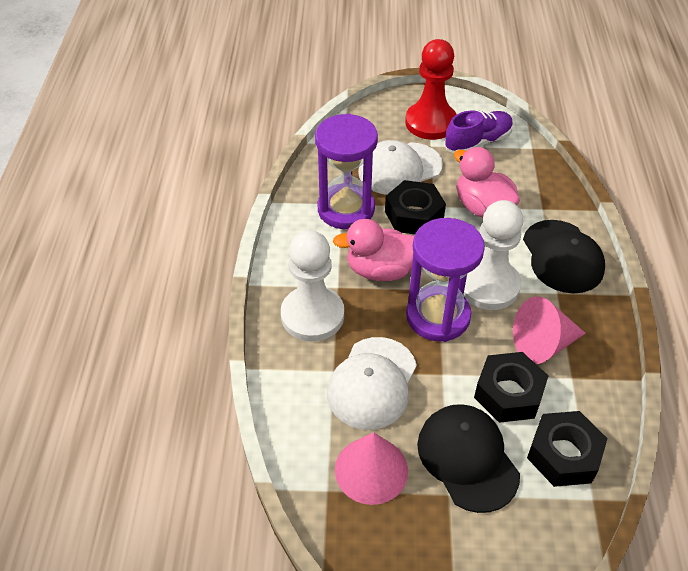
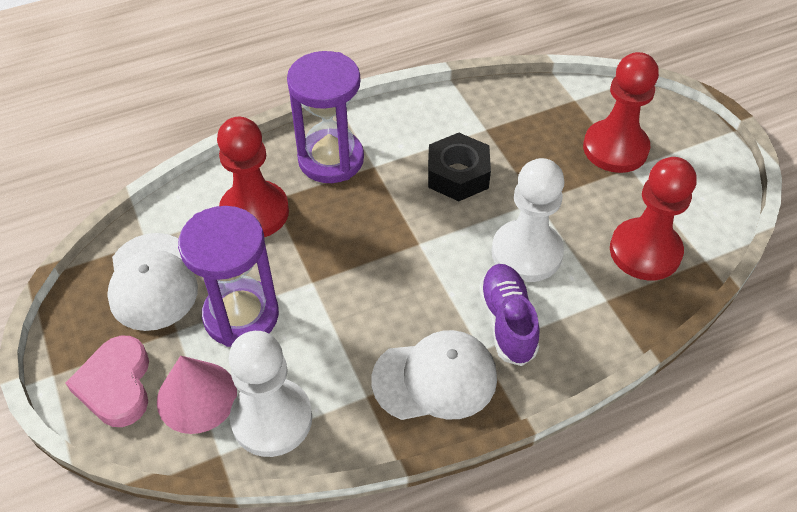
black cap: 2 -> 0
black nut: 3 -> 1
pink cone: 2 -> 1
pink duck: 2 -> 0
pink heart: 0 -> 1
red pawn: 1 -> 3

